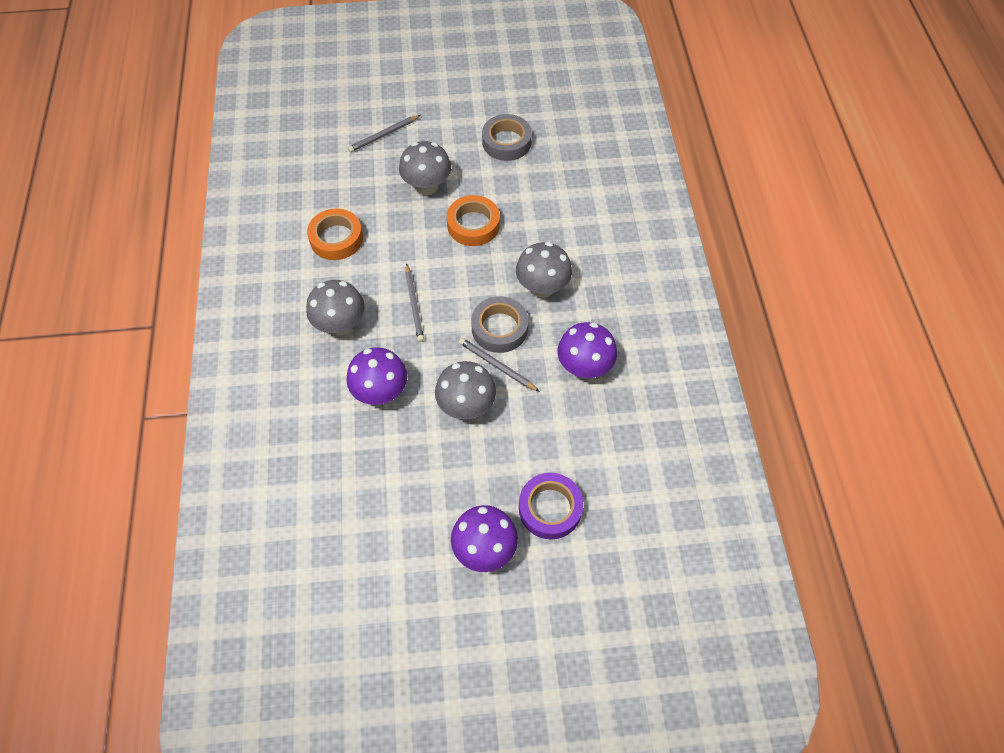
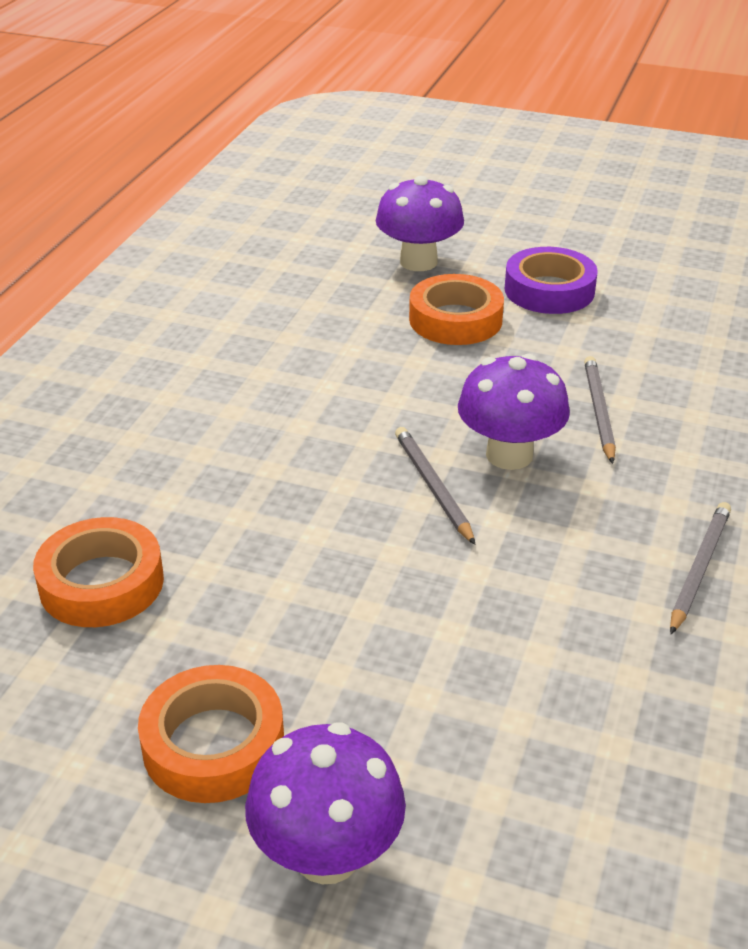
grey mushroom: 4 -> 0
grey tape: 2 -> 0
orange tape: 2 -> 3

